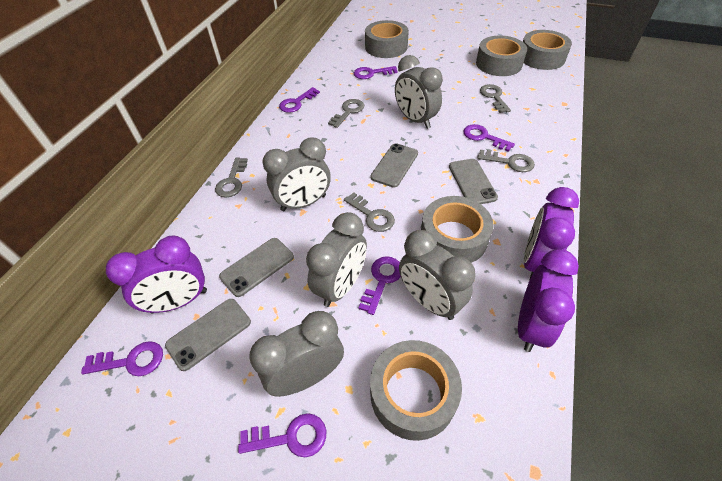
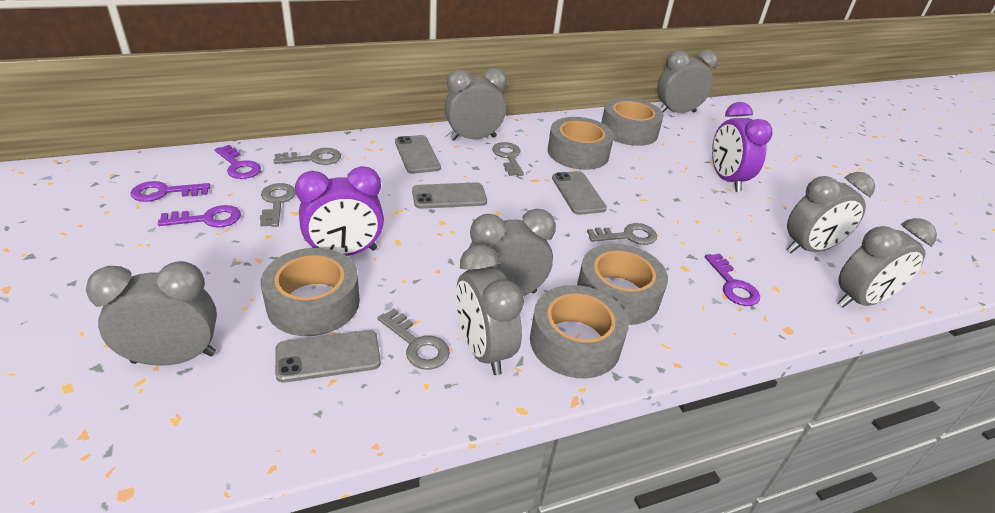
grey clock: 5 -> 7
purple clock: 3 -> 2
purple key: 6 -> 4

